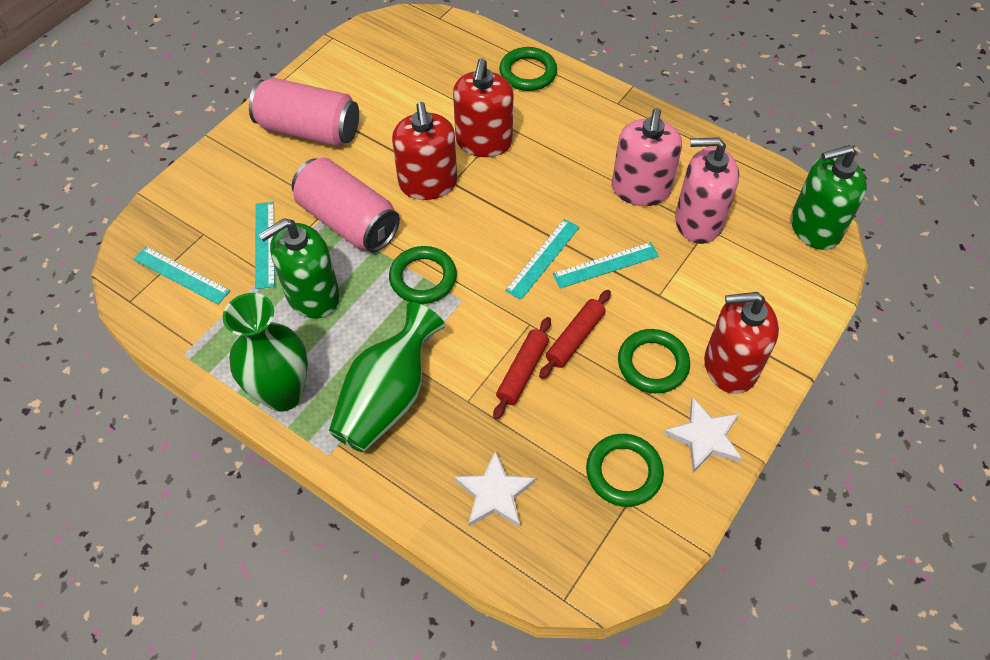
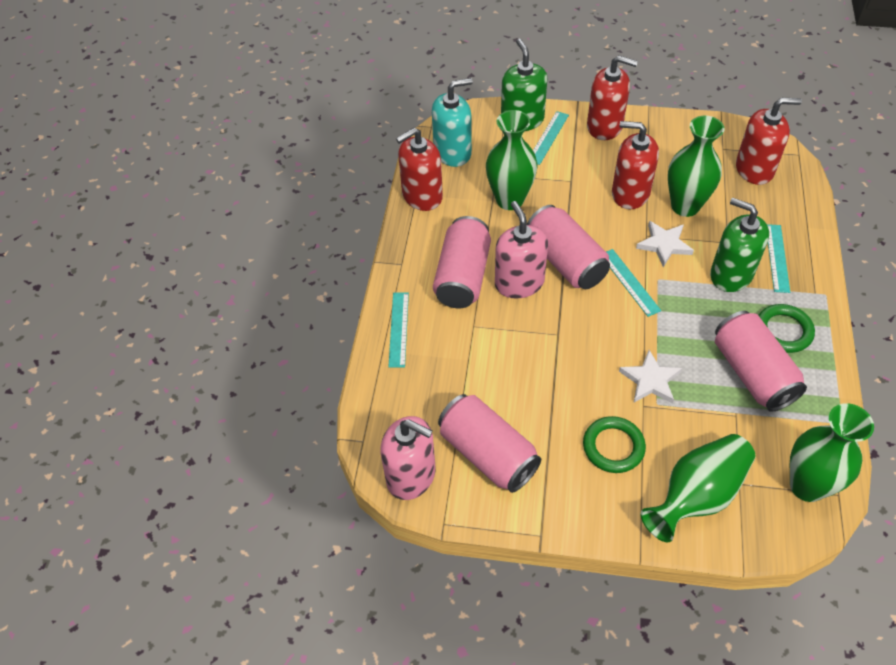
green ring: 4 -> 2
green vase: 2 -> 4
pink can: 2 -> 4
red rolling pin: 2 -> 0
red soap dispenser: 3 -> 4
turquoise soap dispenser: 0 -> 1

